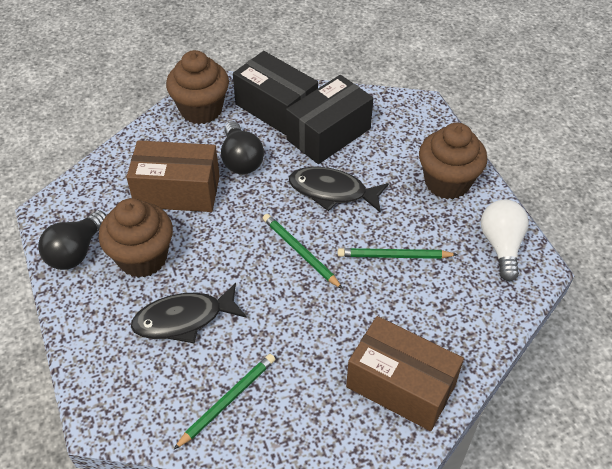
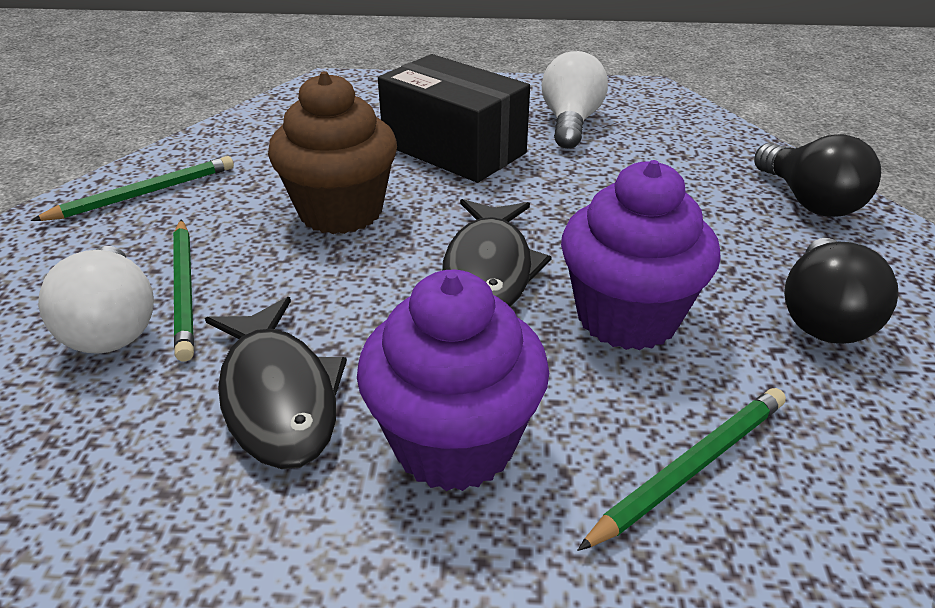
black box: 2 -> 1
brown box: 2 -> 0
brown cupcake: 3 -> 1
purple cupcake: 0 -> 2
white light bulb: 1 -> 2

